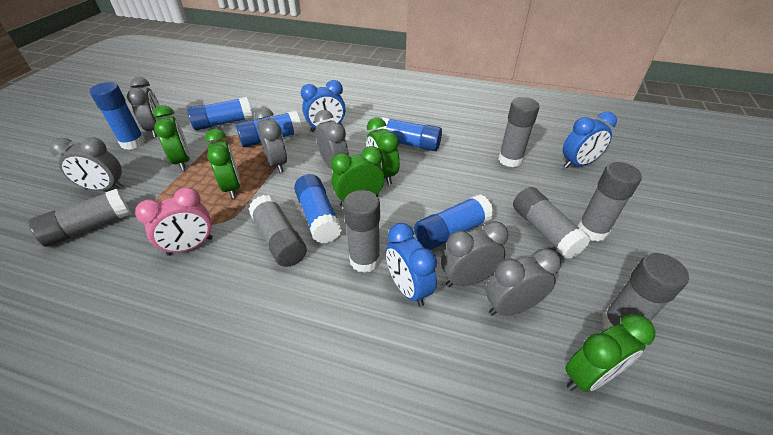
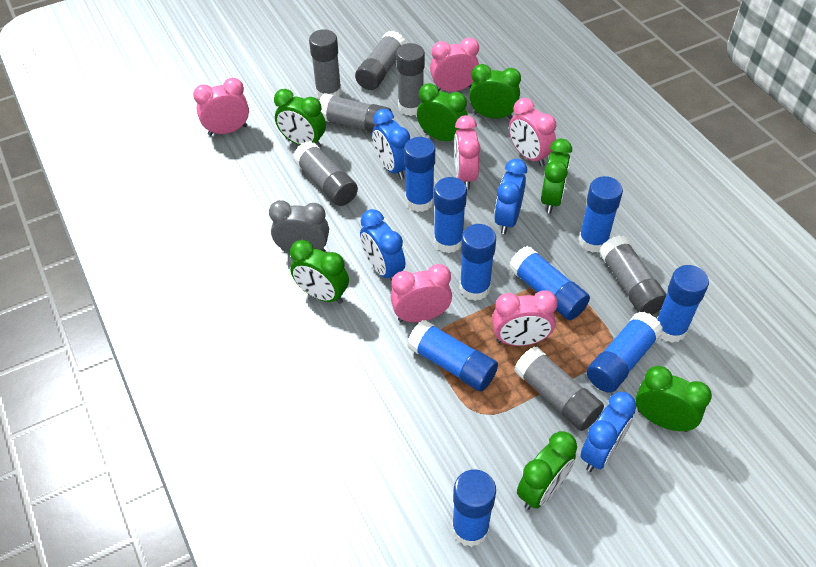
blue clock: 3 -> 4
blue glue stick: 6 -> 9
green clock: 5 -> 7
grey clock: 6 -> 1
pink clock: 1 -> 6

